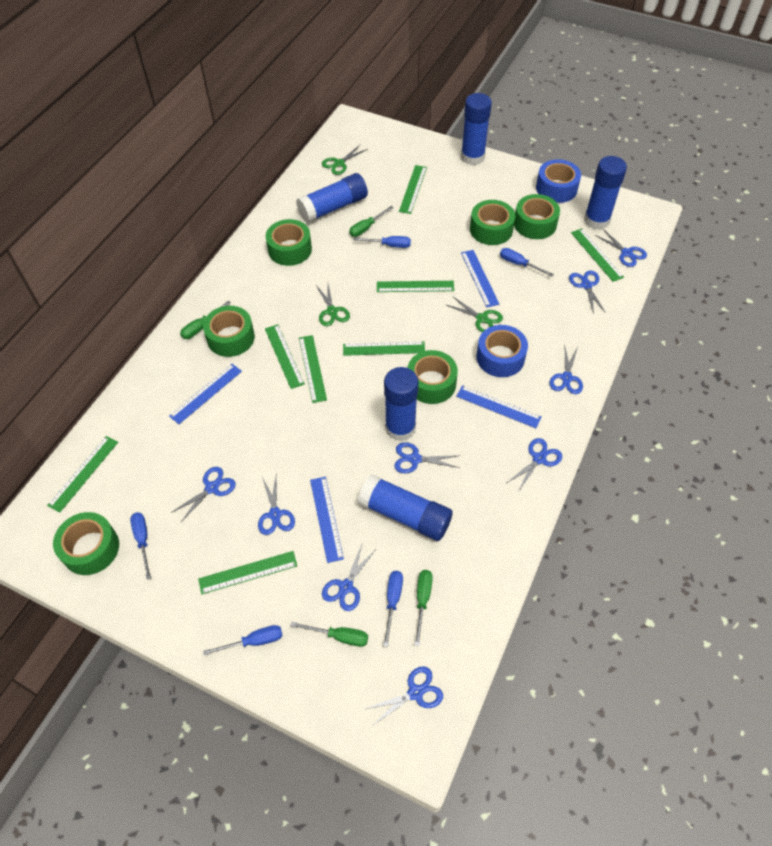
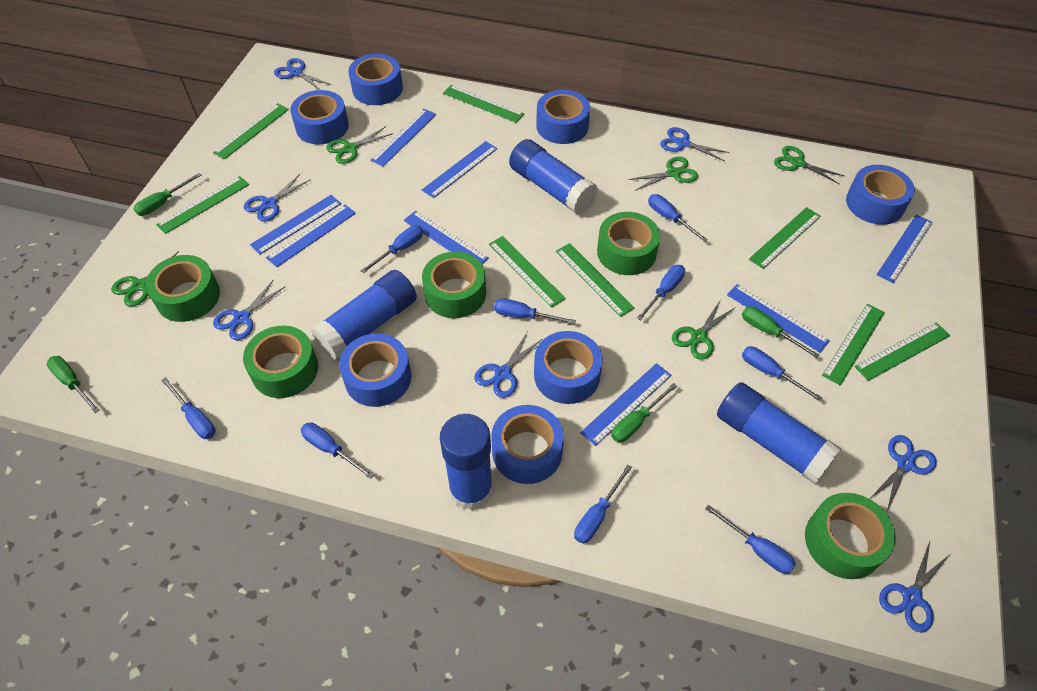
blue glue stick: 5 -> 4
blue ruler: 4 -> 8
blue scissors: 9 -> 7
blue screwdriver: 5 -> 9
blue tape: 2 -> 7
green scissors: 3 -> 5
green tape: 6 -> 5

